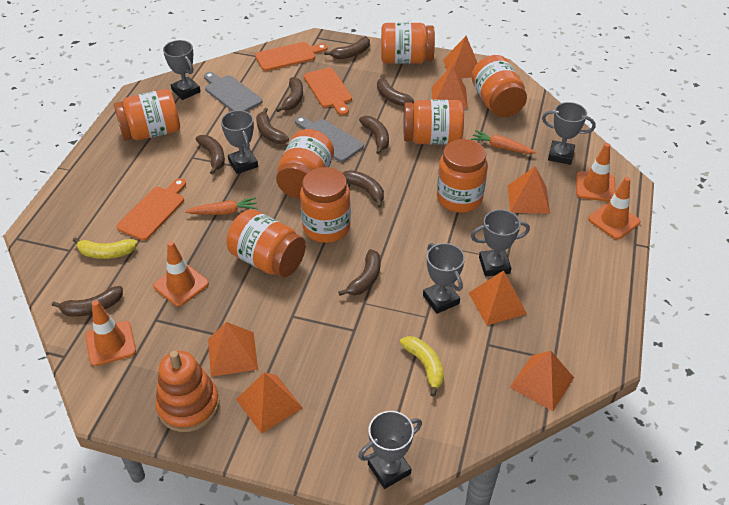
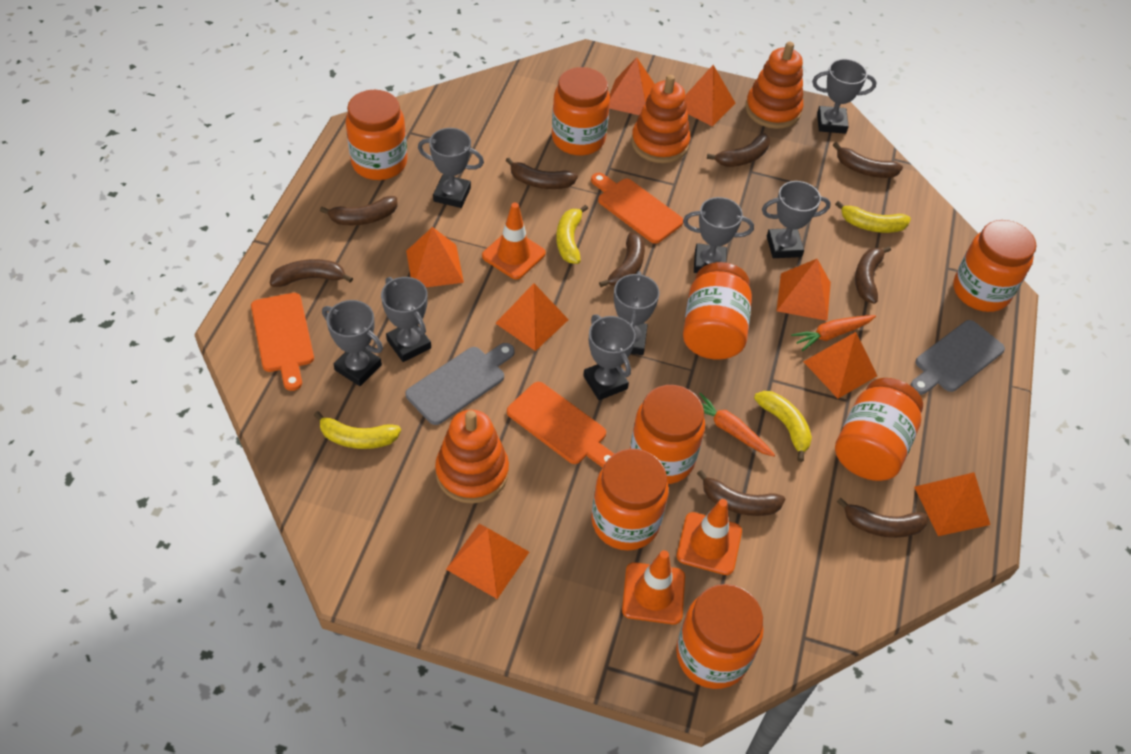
grey trophy: 6 -> 8
orange pyramid: 7 -> 8
orange stacking toy: 1 -> 3
orange traffic cone: 4 -> 3
yellow banana: 2 -> 4

